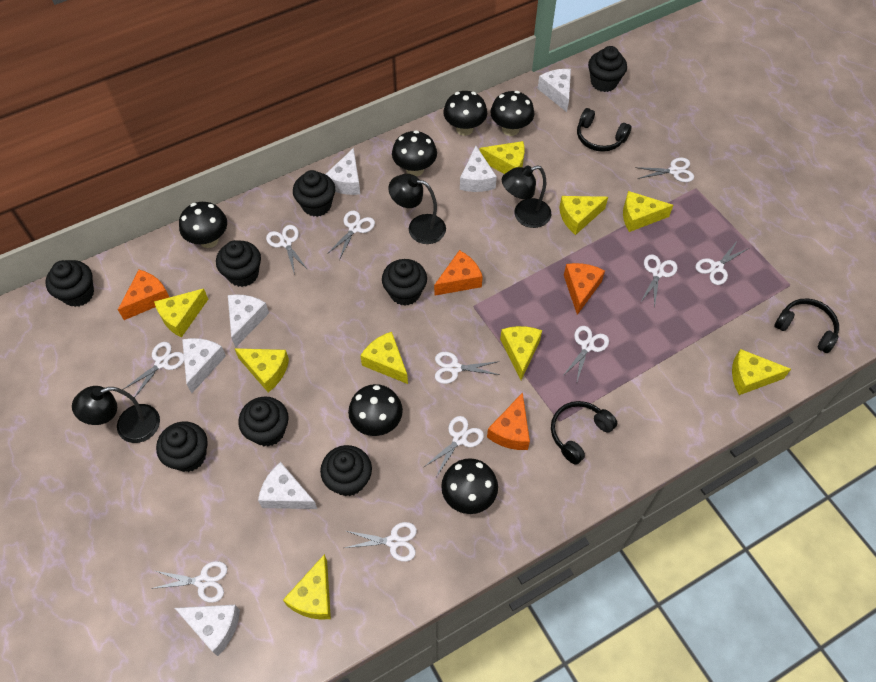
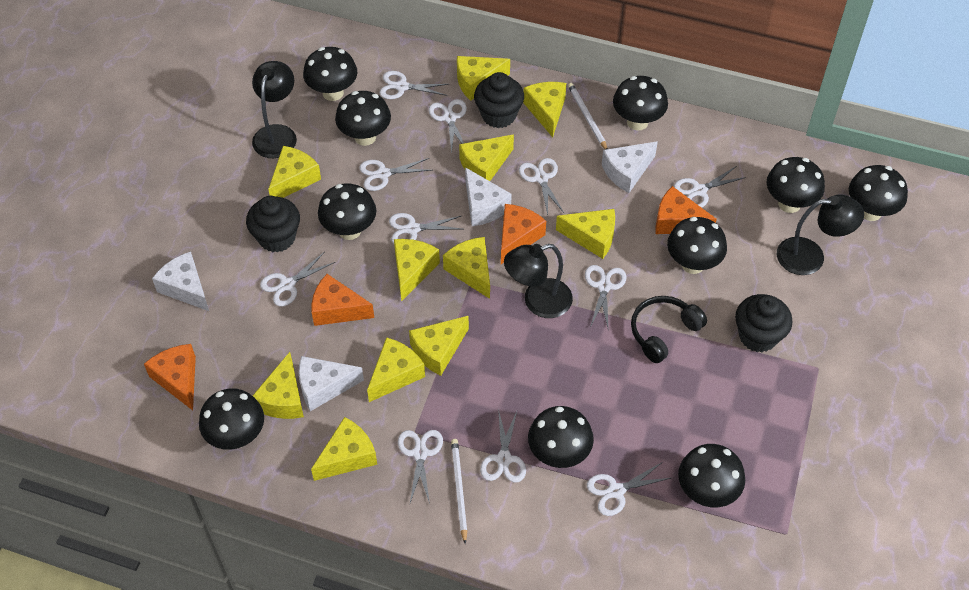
black cupcake: 8 -> 3
black headphones: 3 -> 1
black mushroom: 6 -> 10
white cheese: 7 -> 4
white pencil: 0 -> 2
yellow cheese: 9 -> 11

